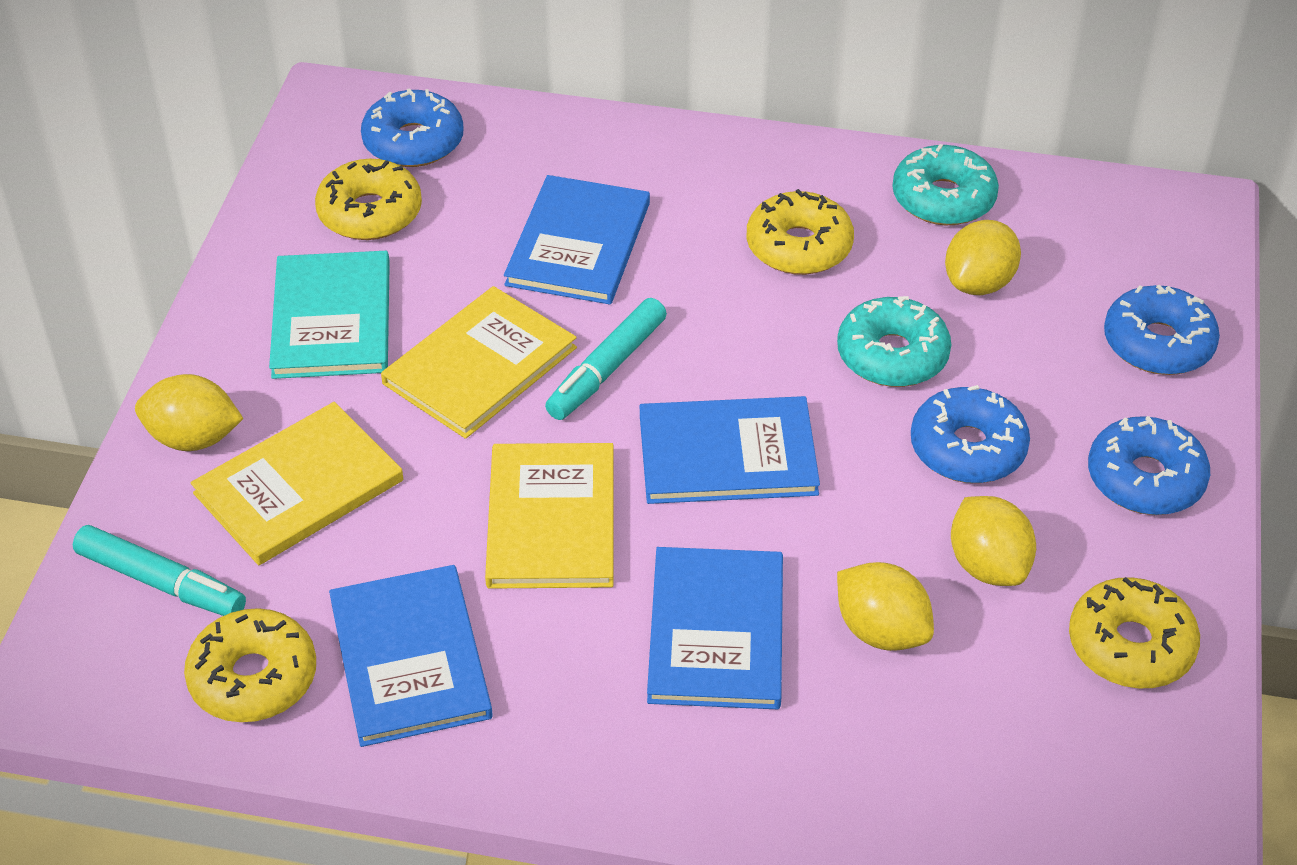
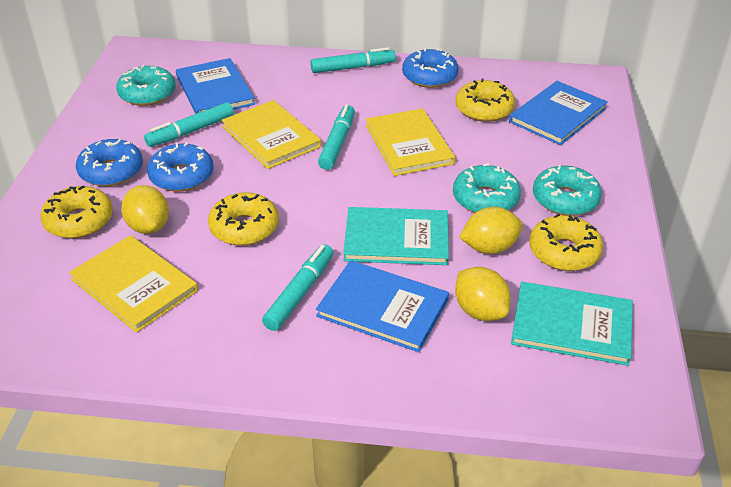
blue book: 4 -> 3
blue donut: 4 -> 3
turquoise book: 1 -> 2
turquoise donut: 2 -> 3
turquoise marker: 2 -> 4
yellow lemon: 4 -> 3

